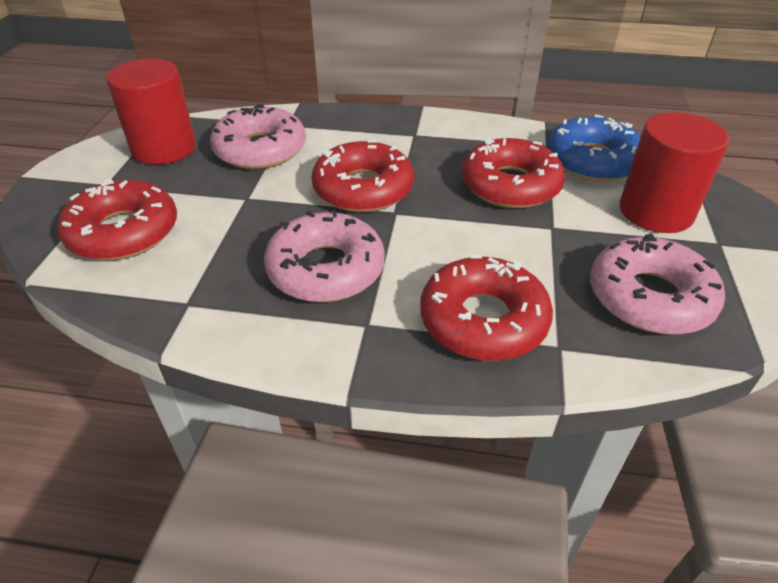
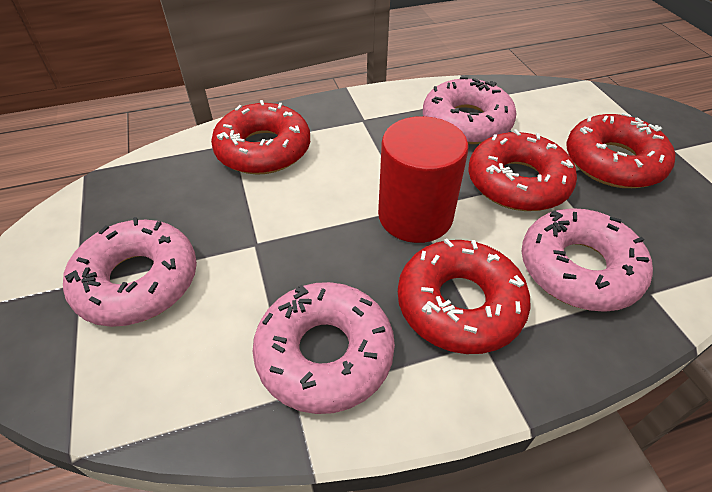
blue donut: 1 -> 0
pink donut: 3 -> 4
red cylinder: 2 -> 1

